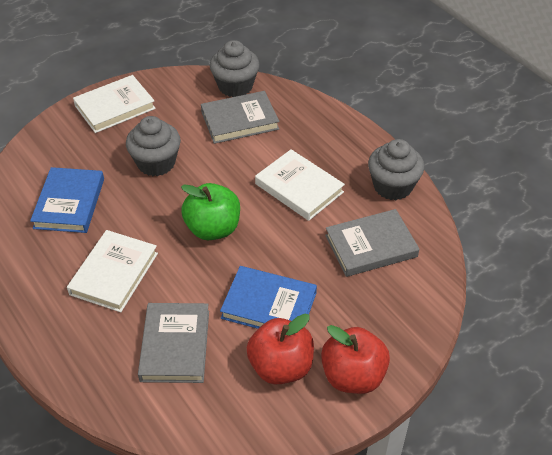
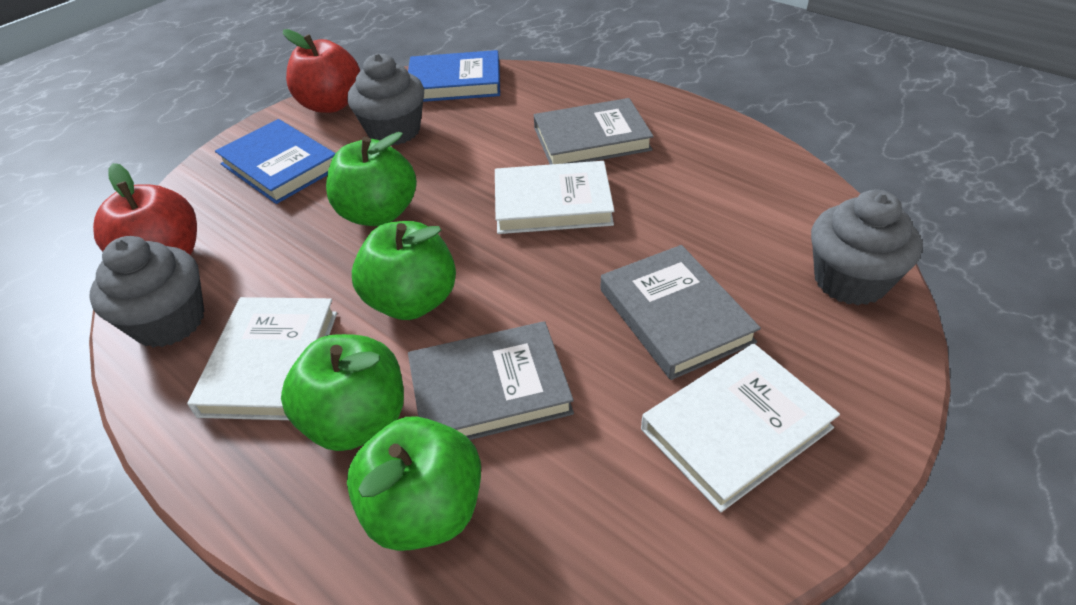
green apple: 1 -> 4

